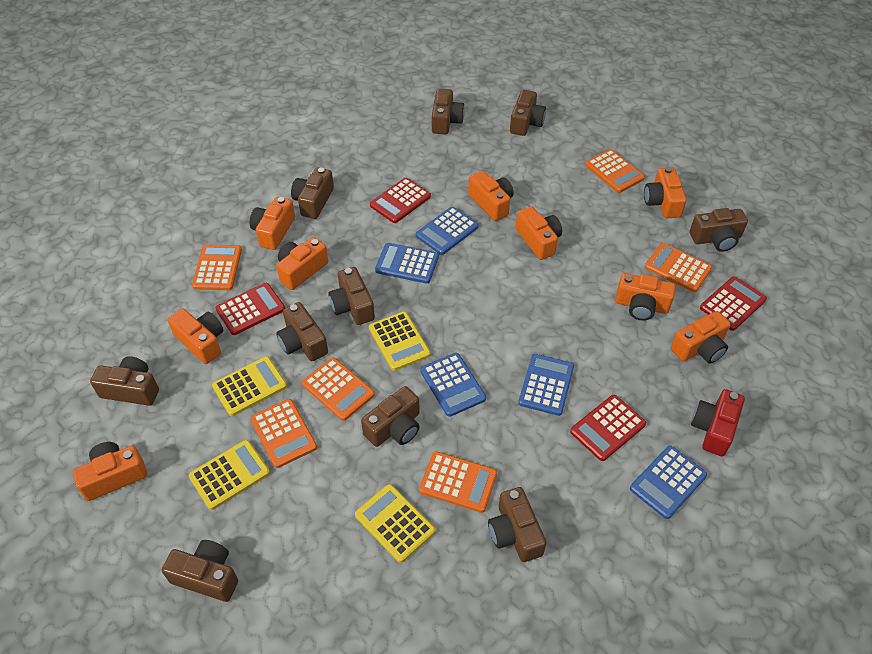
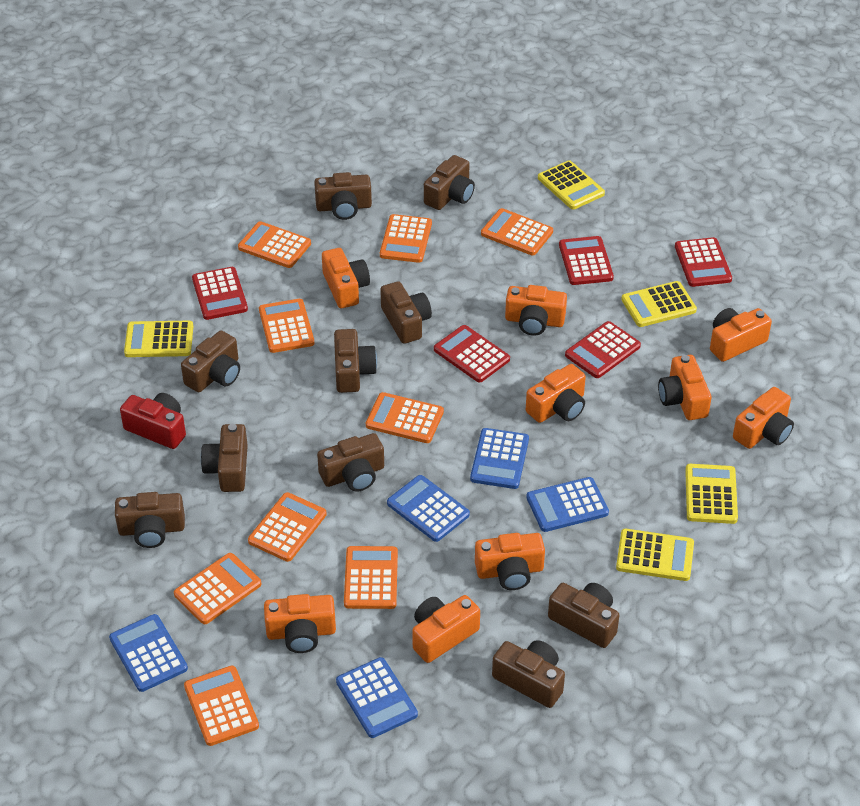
orange calculator: 6 -> 9
red calculator: 4 -> 5
yellow calculator: 4 -> 5

